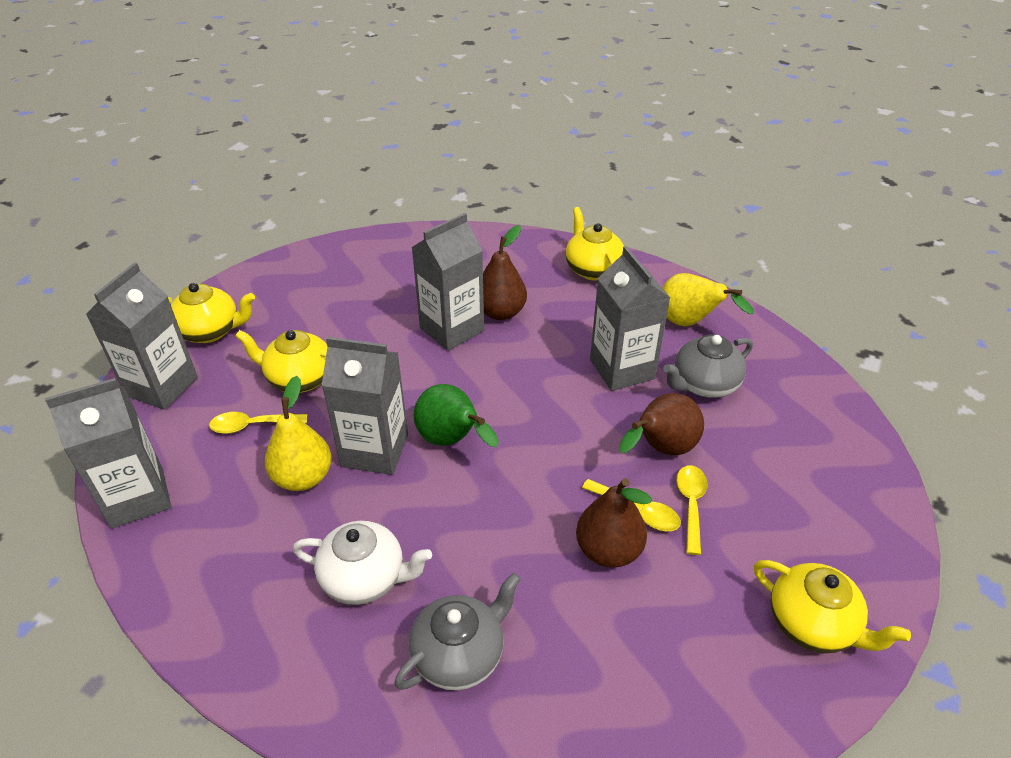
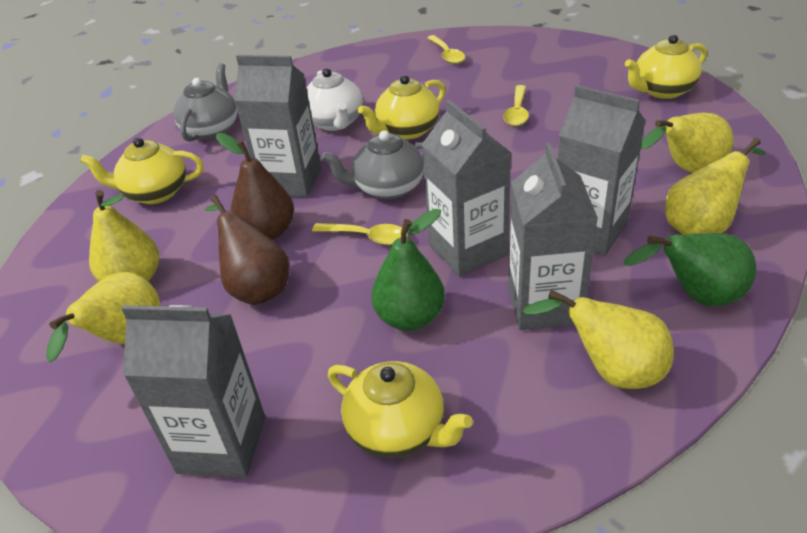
brown pear: 3 -> 2
green pear: 1 -> 2
yellow pear: 2 -> 5

